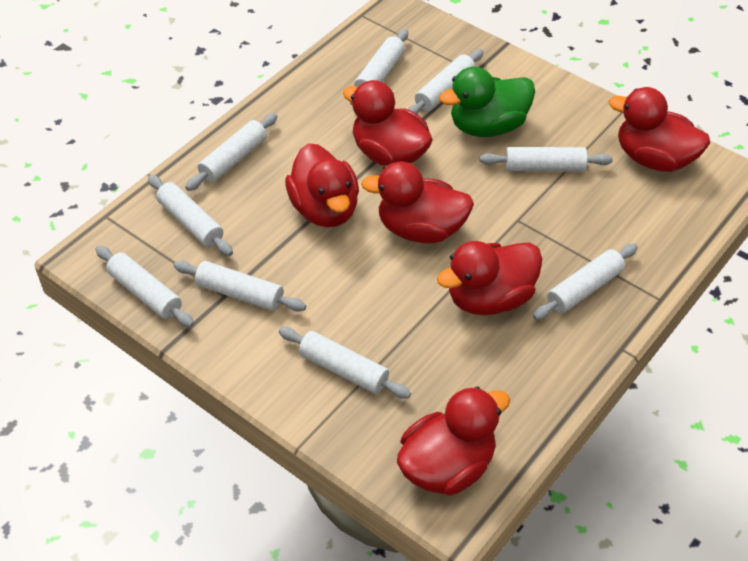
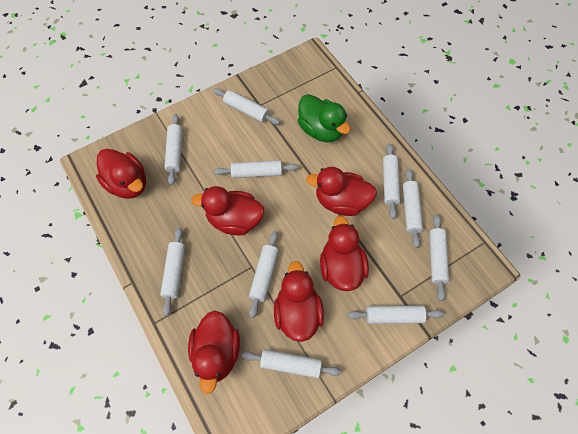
white rolling pin: 9 -> 10

